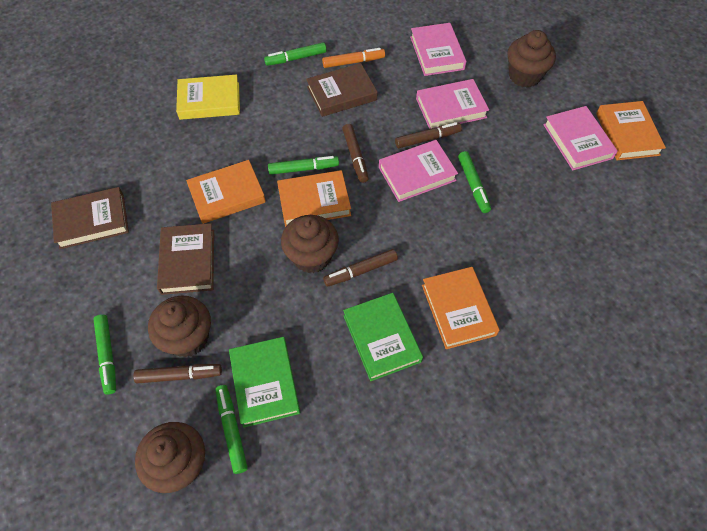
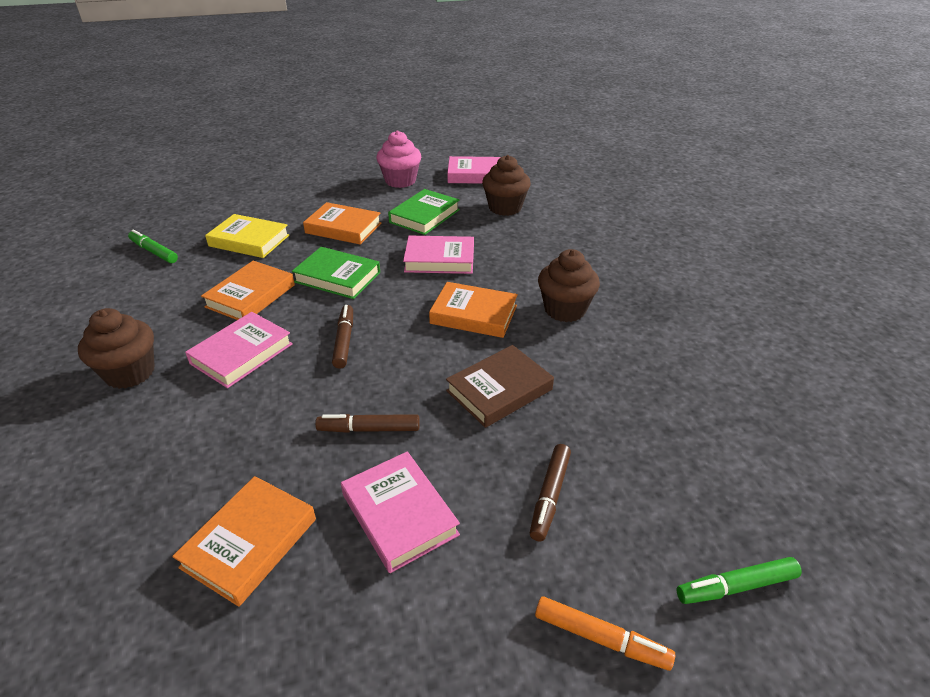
brown book: 3 -> 1
brown cupcake: 4 -> 3
brown marker: 4 -> 3
green marker: 5 -> 2
pink cupcake: 0 -> 1

